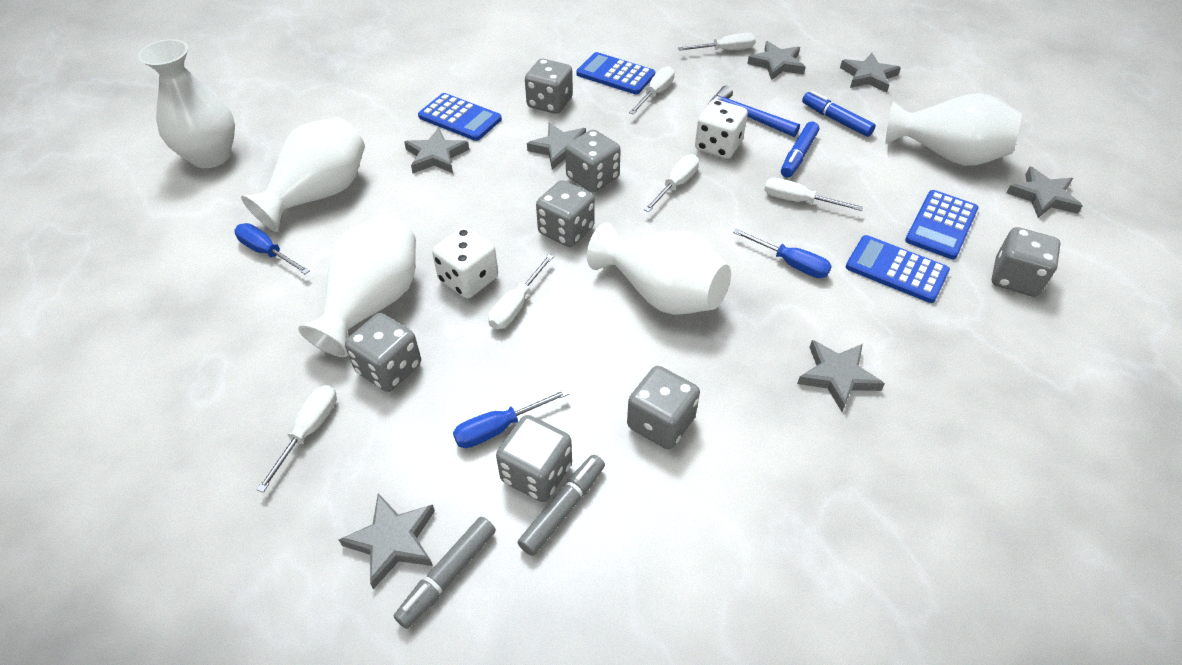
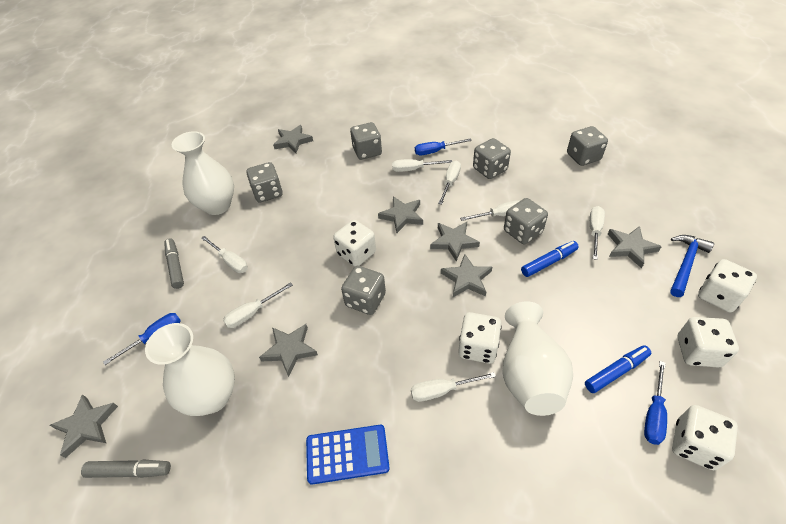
blue calculator: 4 -> 1
grey dice: 7 -> 6
white dice: 2 -> 5
white screwdriver: 6 -> 7
white vase: 5 -> 3

